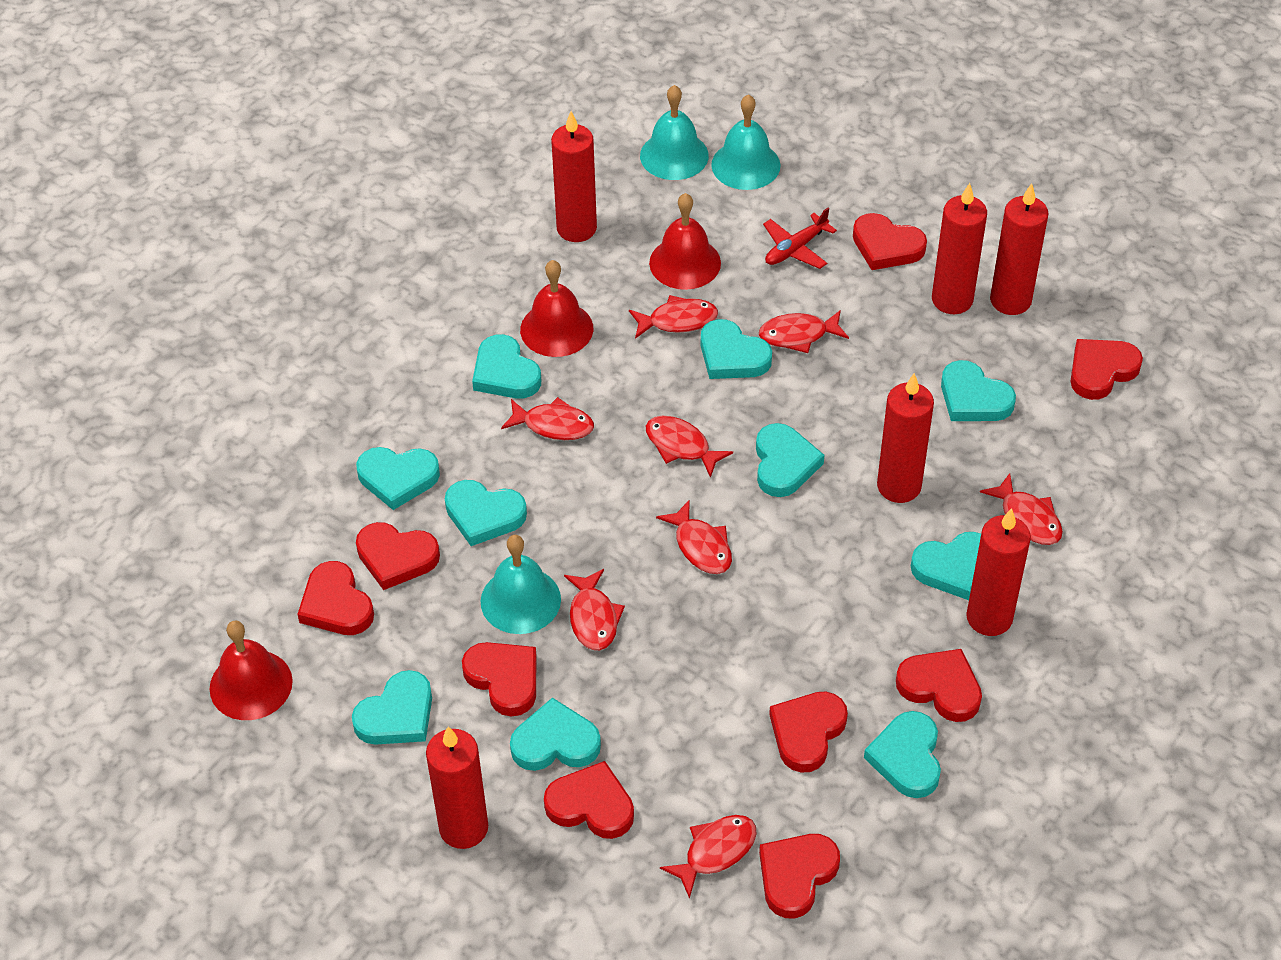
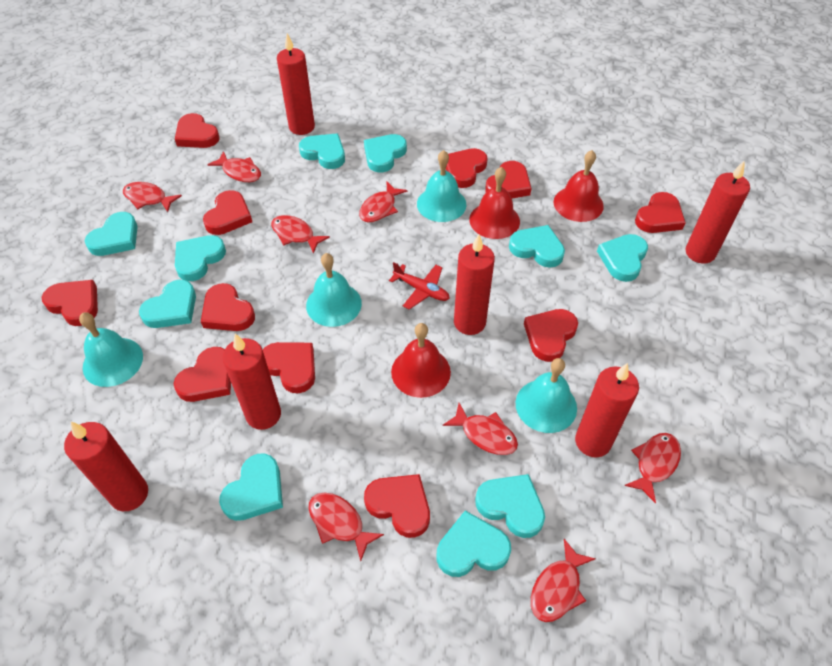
red heart: 9 -> 11
turquoise bell: 3 -> 4

